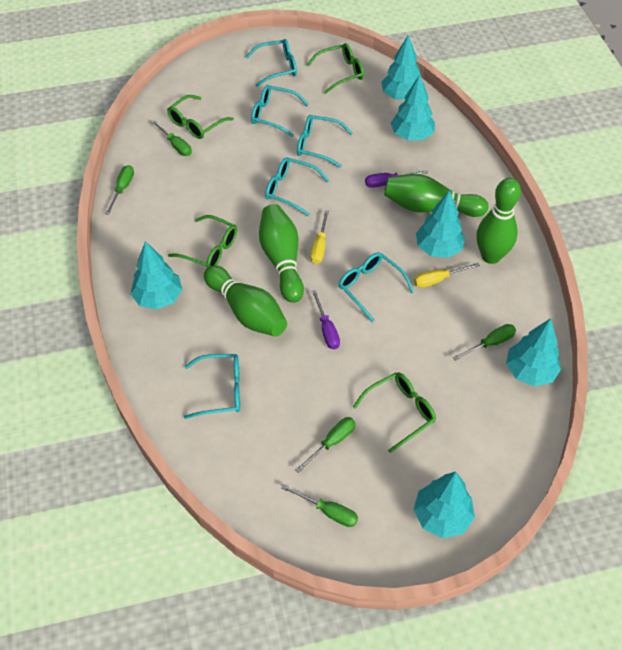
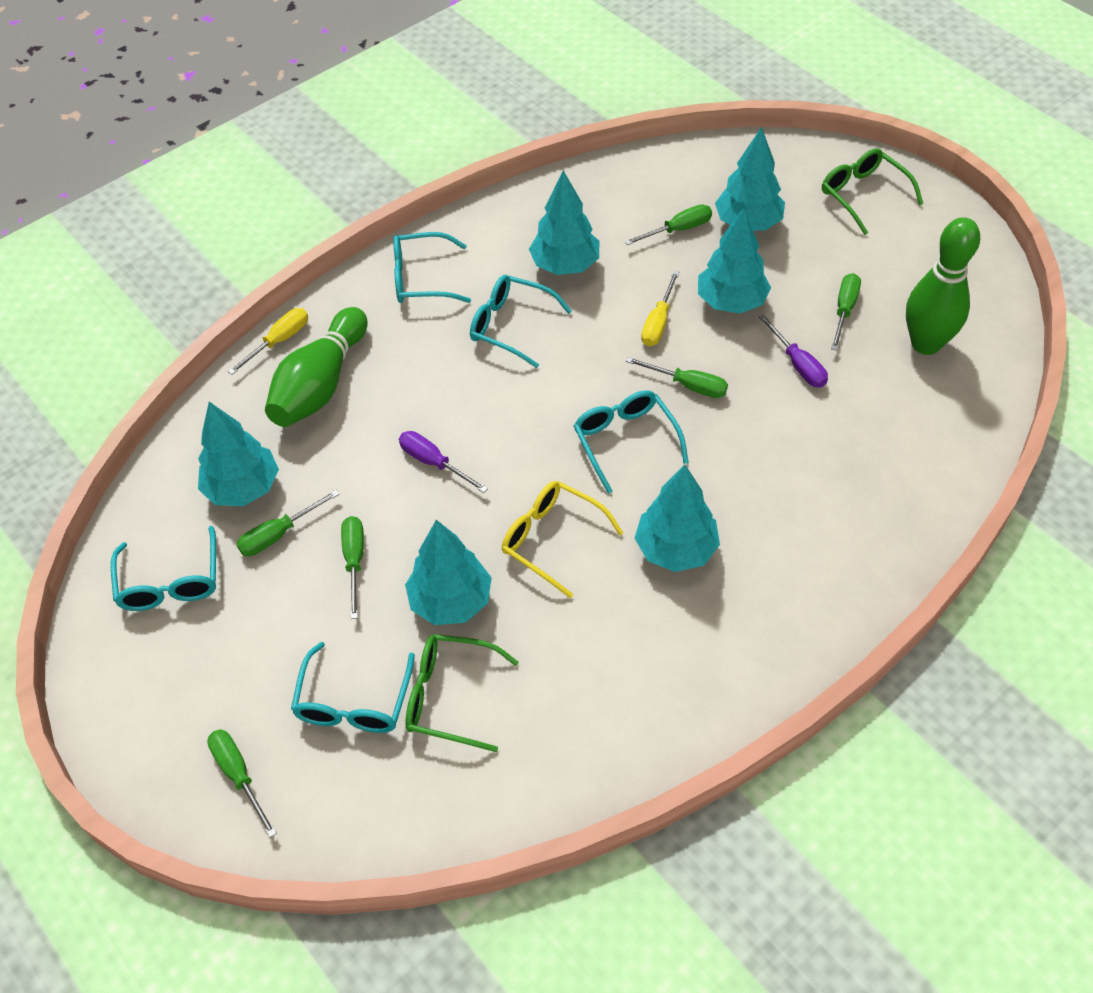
green bowling pin: 4 -> 2
green glasses: 4 -> 2
green screwdriver: 5 -> 6
turquoise glasses: 6 -> 5
yellow glasses: 0 -> 1

